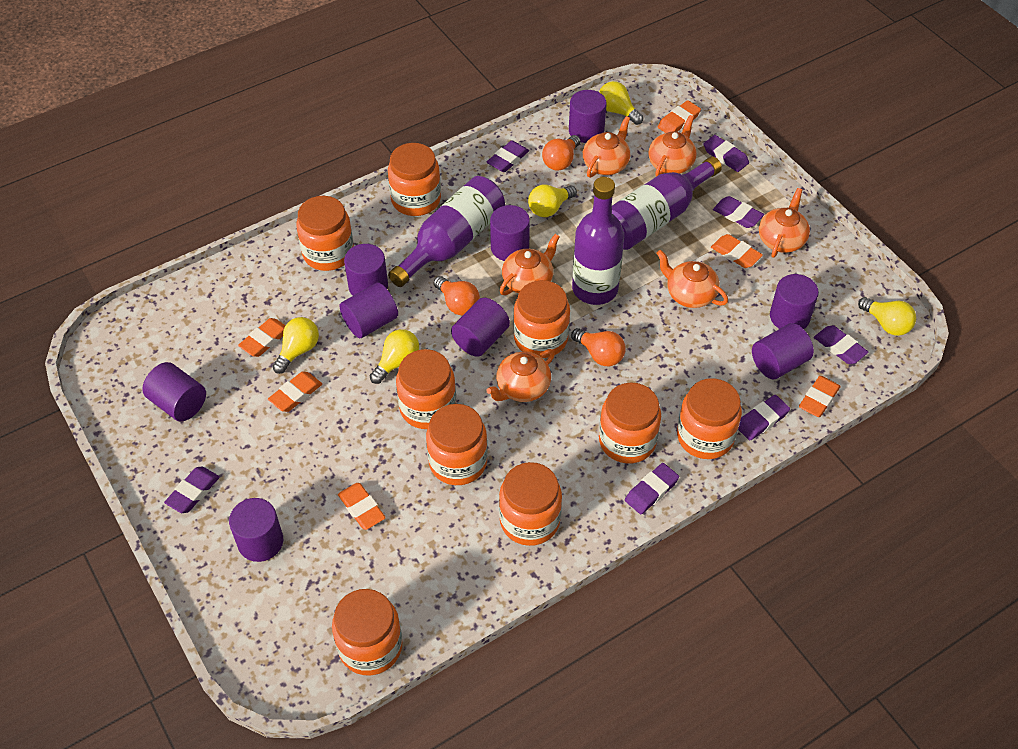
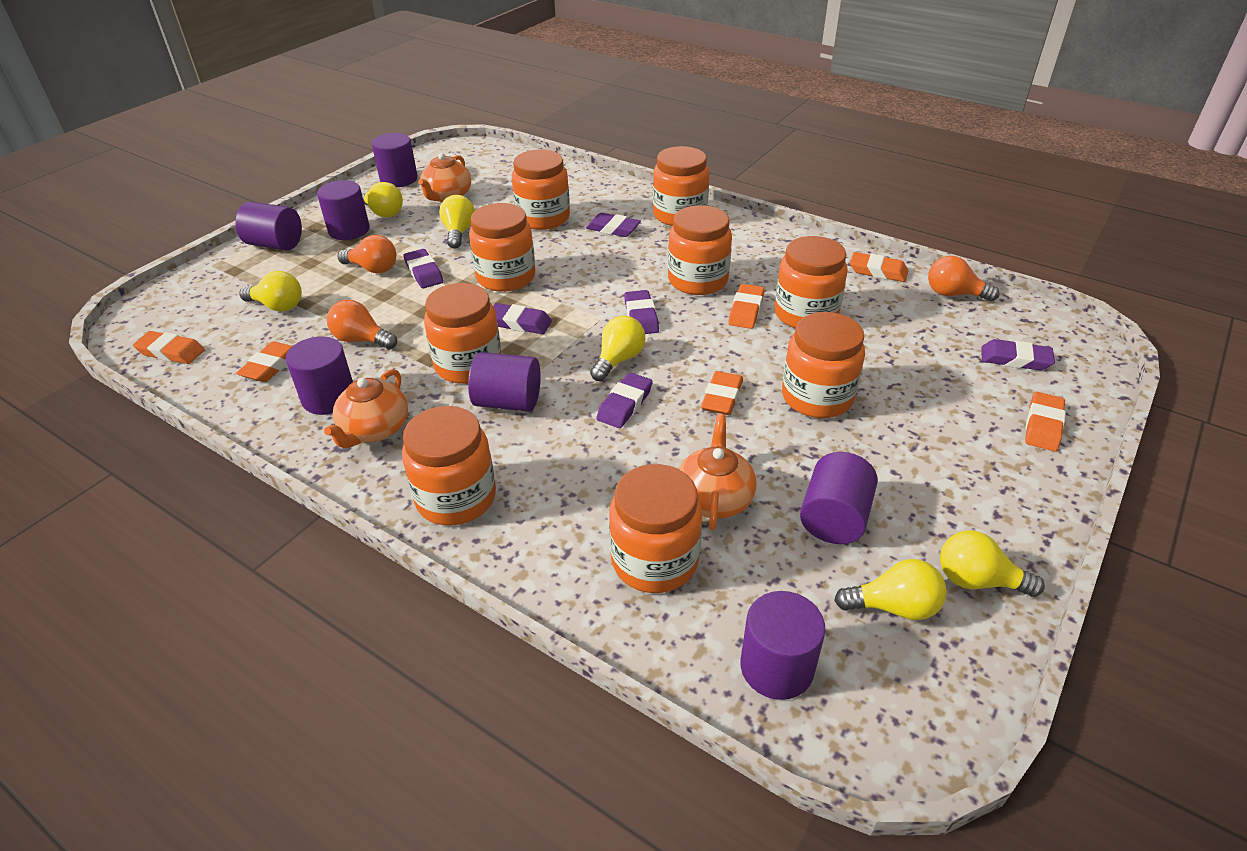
orange teapot: 6 -> 3
purple bottle: 3 -> 0
purple cylinder: 9 -> 7
purple eraser: 7 -> 6
yellow light bulb: 5 -> 6

